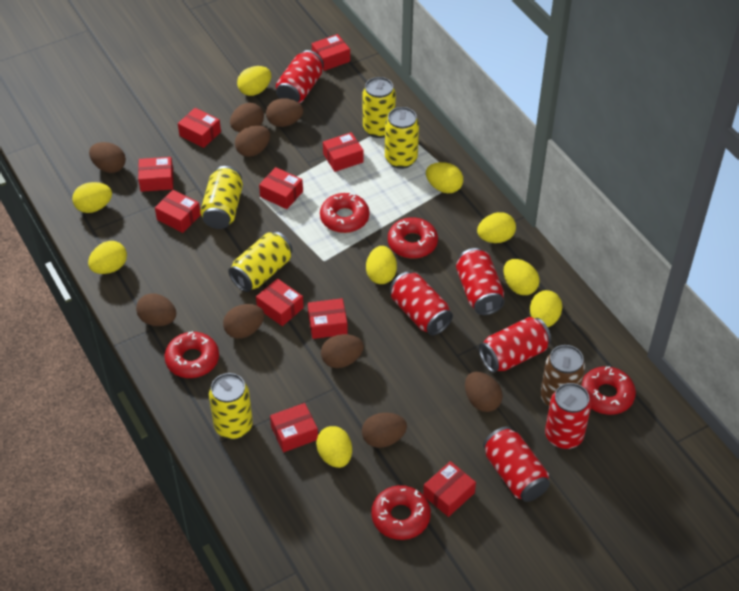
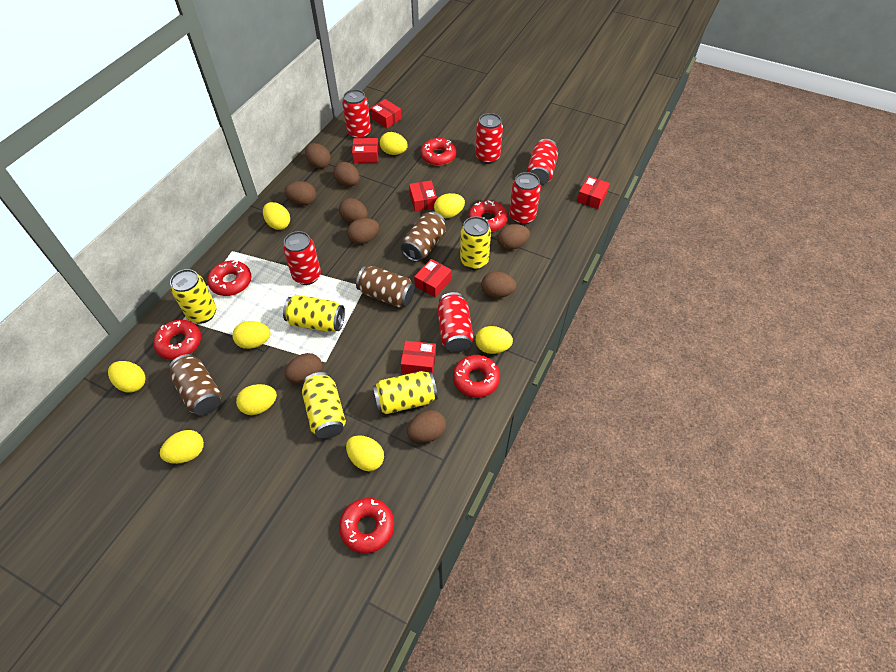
brown can: 1 -> 3
red box: 10 -> 6
red donut: 5 -> 6

